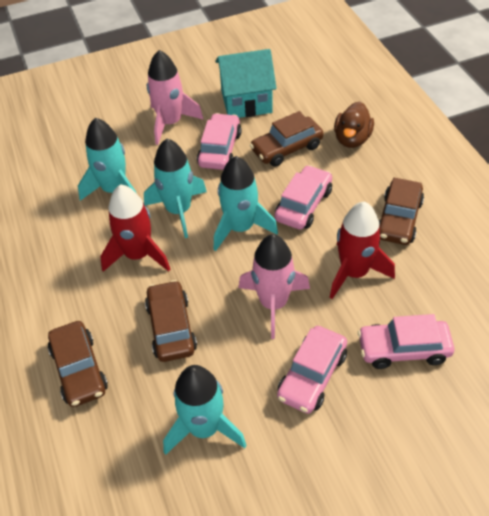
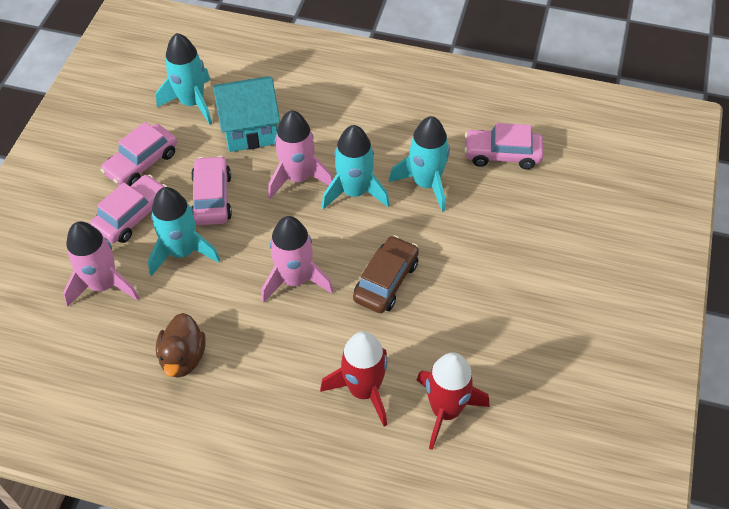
brown car: 4 -> 1
pink rocket: 2 -> 3

